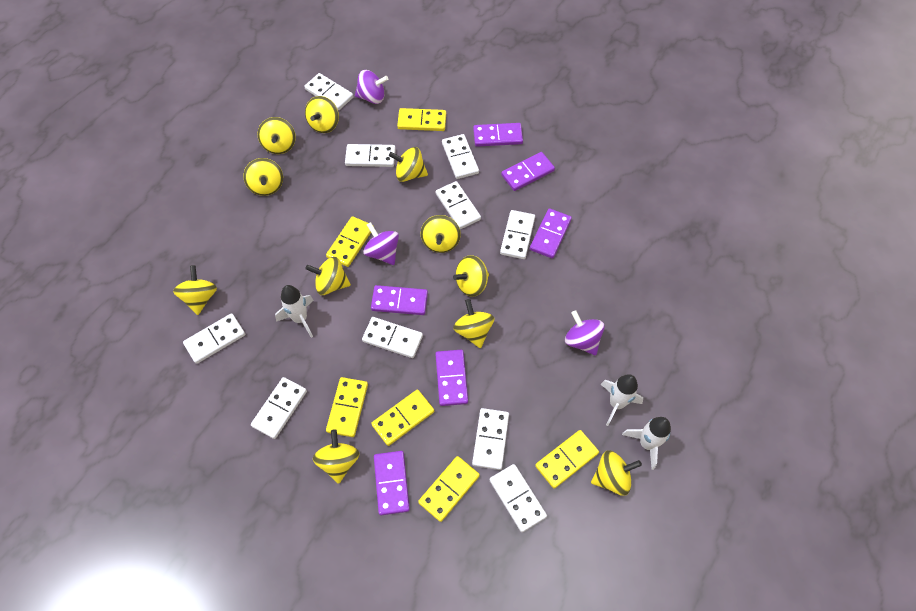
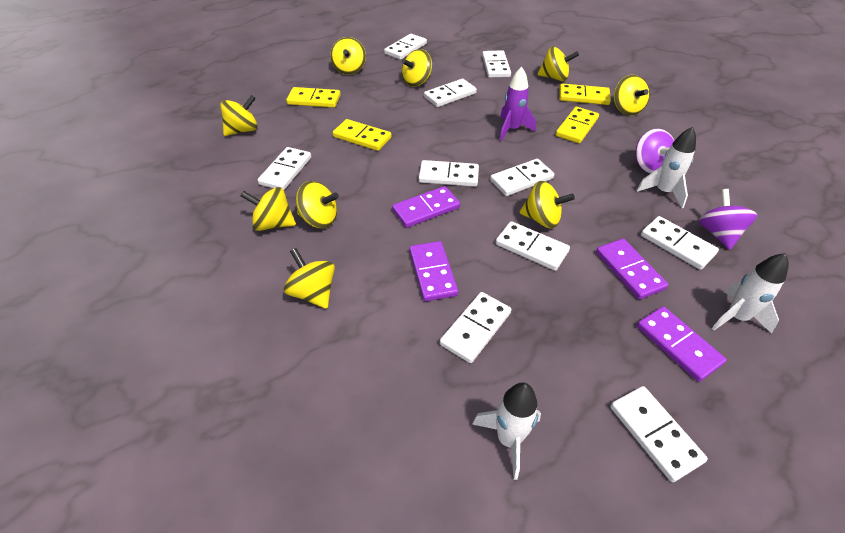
purple domino: 6 -> 4
purple rocket: 0 -> 1
purple spinning top: 3 -> 2
yellow domino: 6 -> 4
yellow spinning top: 11 -> 9

